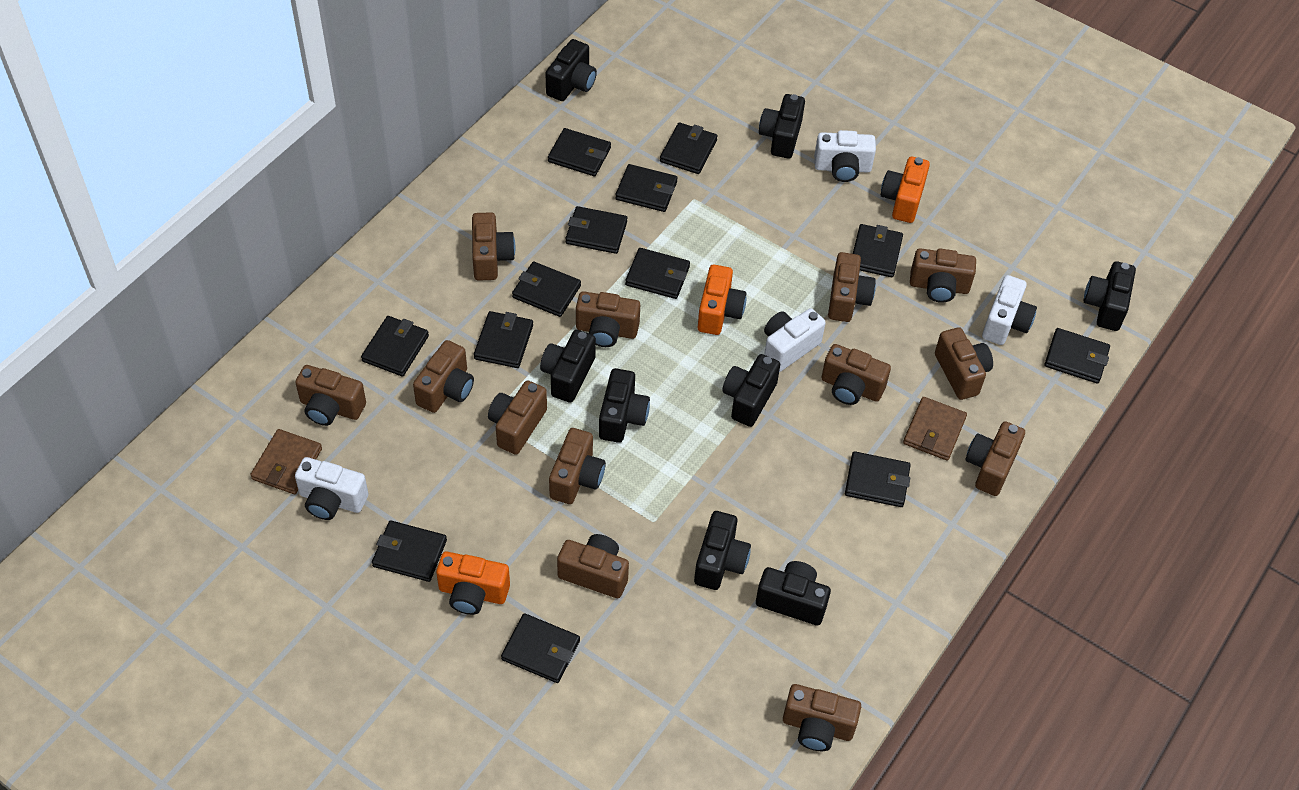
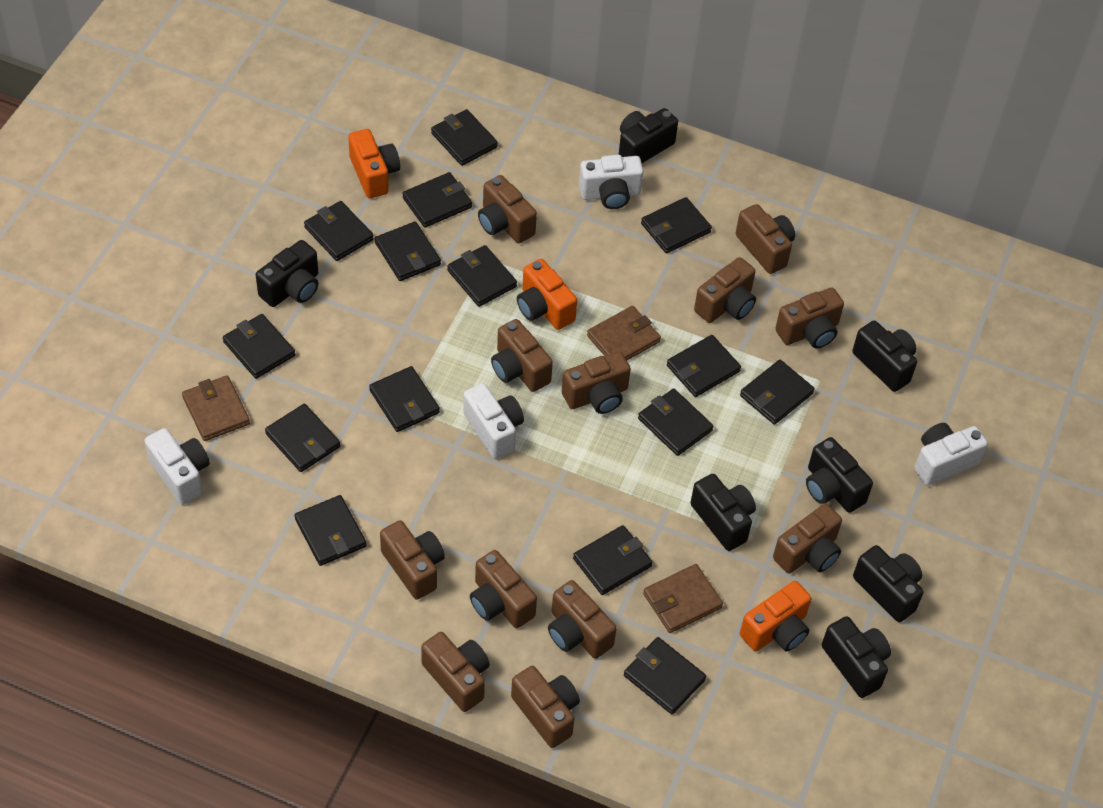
black camera: 8 -> 7
black wallet: 13 -> 15
brown camera: 13 -> 12
brown wallet: 2 -> 3

